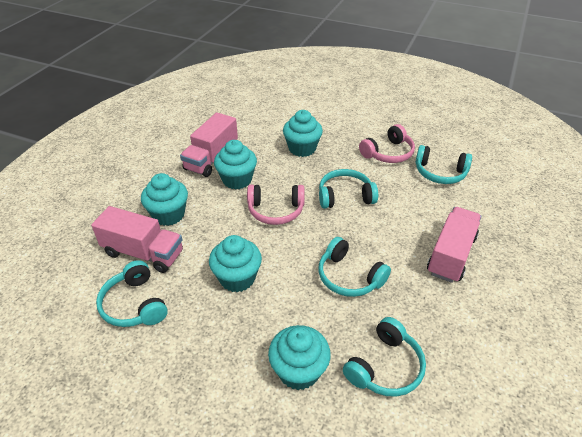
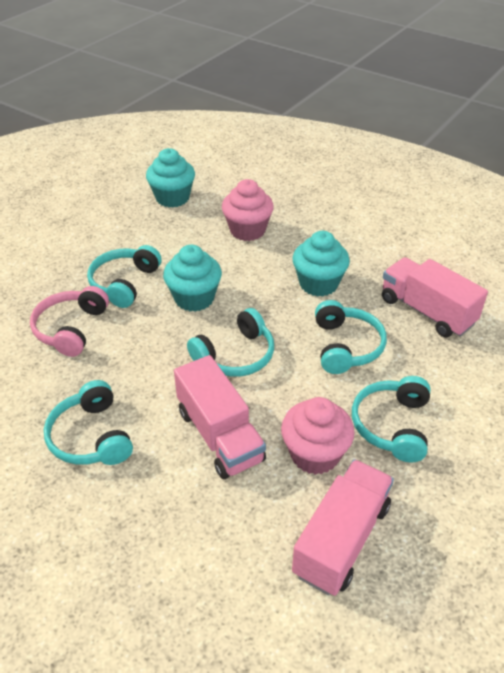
pink cupcake: 0 -> 2
pink headphones: 2 -> 1
turquoise cupcake: 5 -> 3

